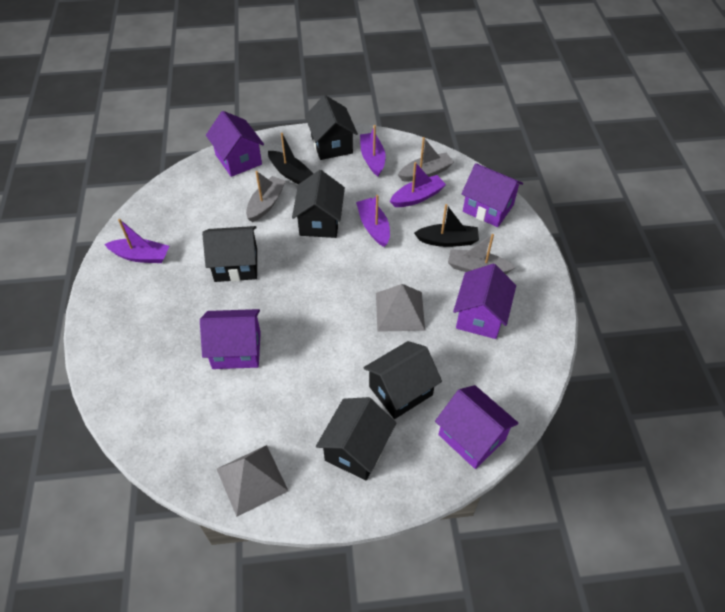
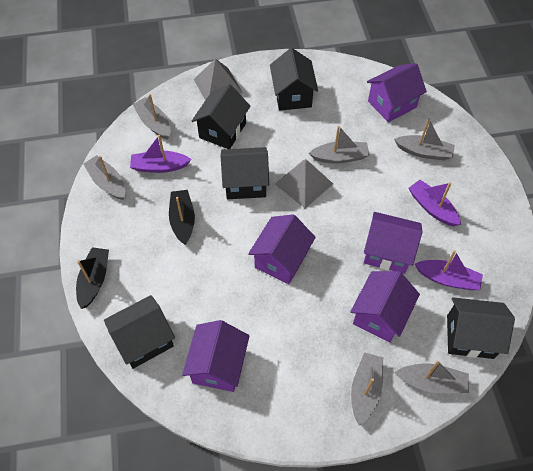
grey boat: 3 -> 6
purple boat: 4 -> 3

